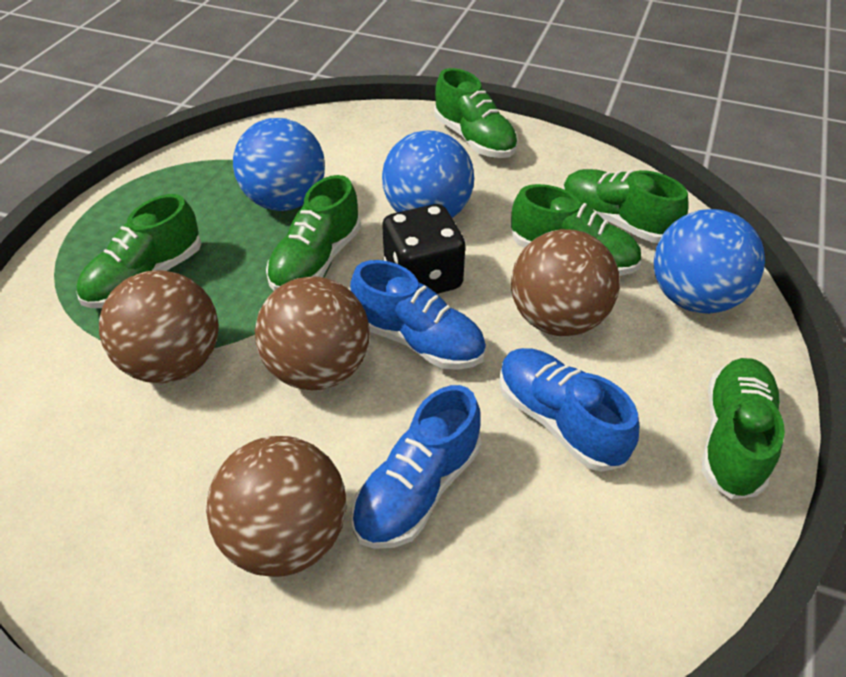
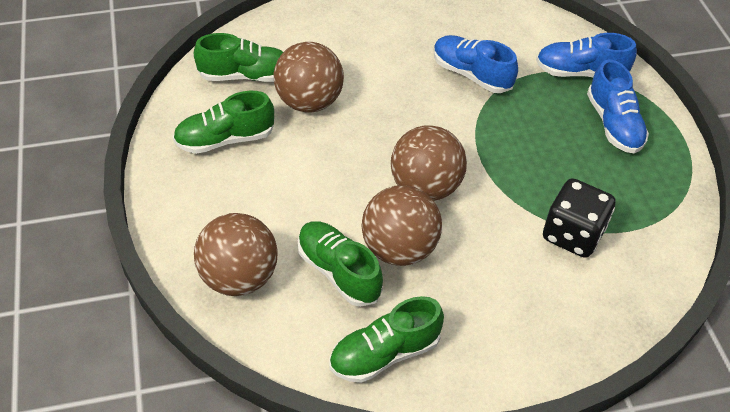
blue ball: 3 -> 0
green shoe: 6 -> 4

